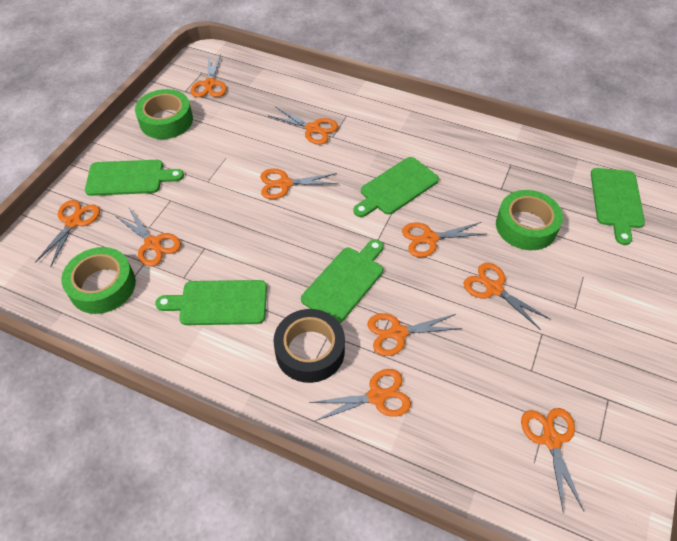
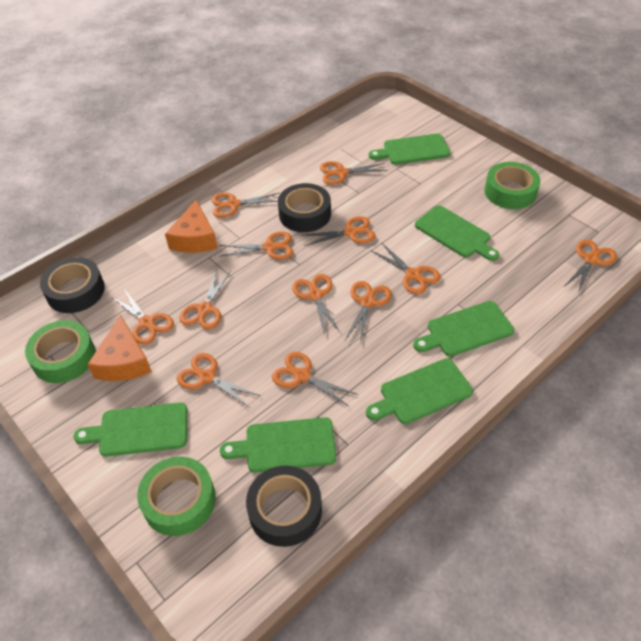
black tape: 1 -> 3
green cutting board: 5 -> 6
orange cheese: 0 -> 2
orange scissors: 10 -> 12

